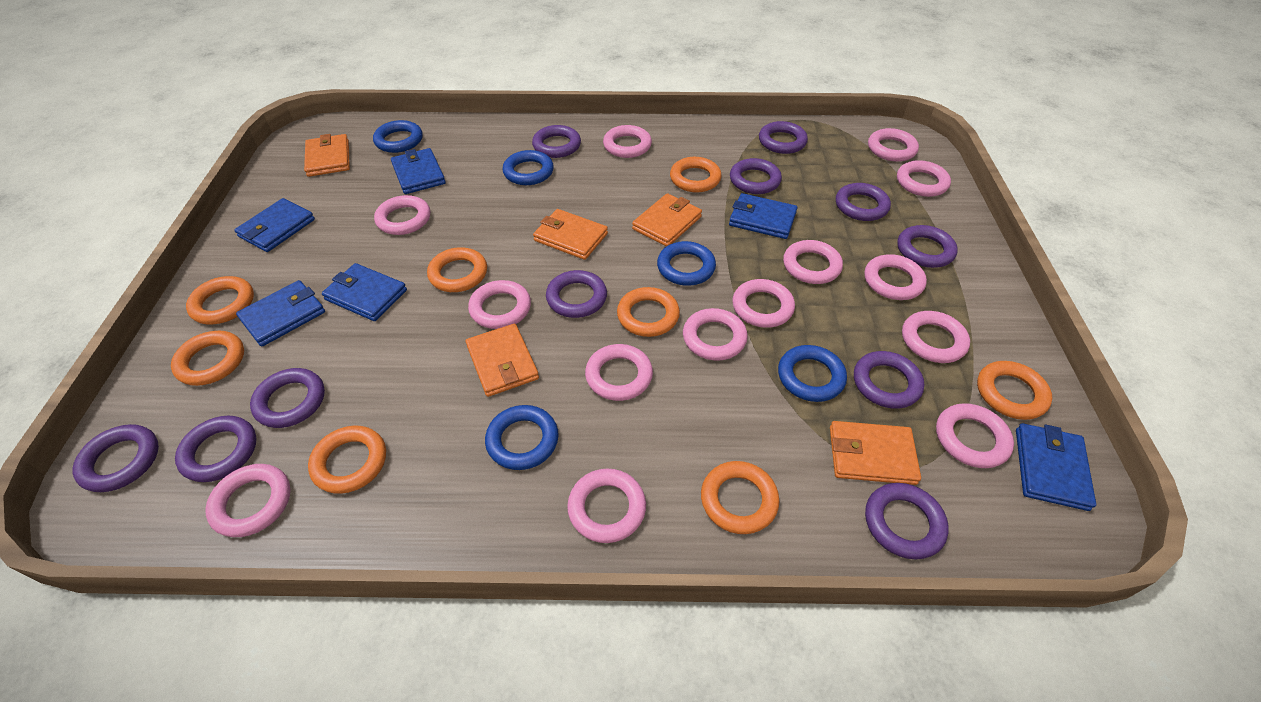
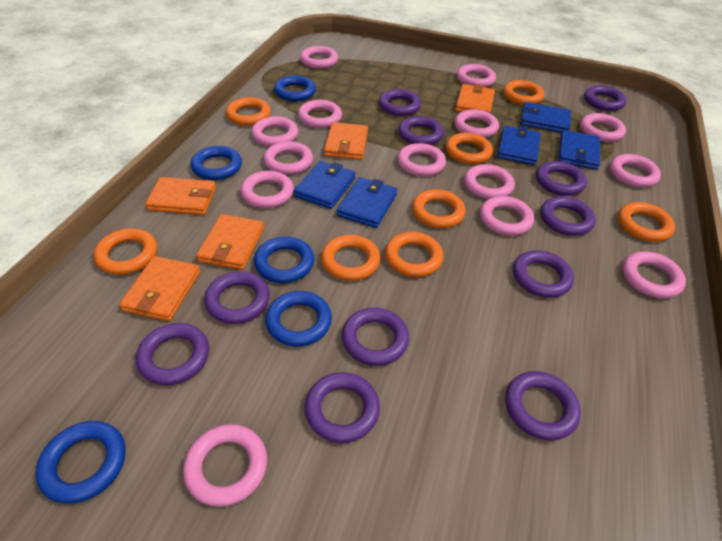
blue wallet: 6 -> 5

